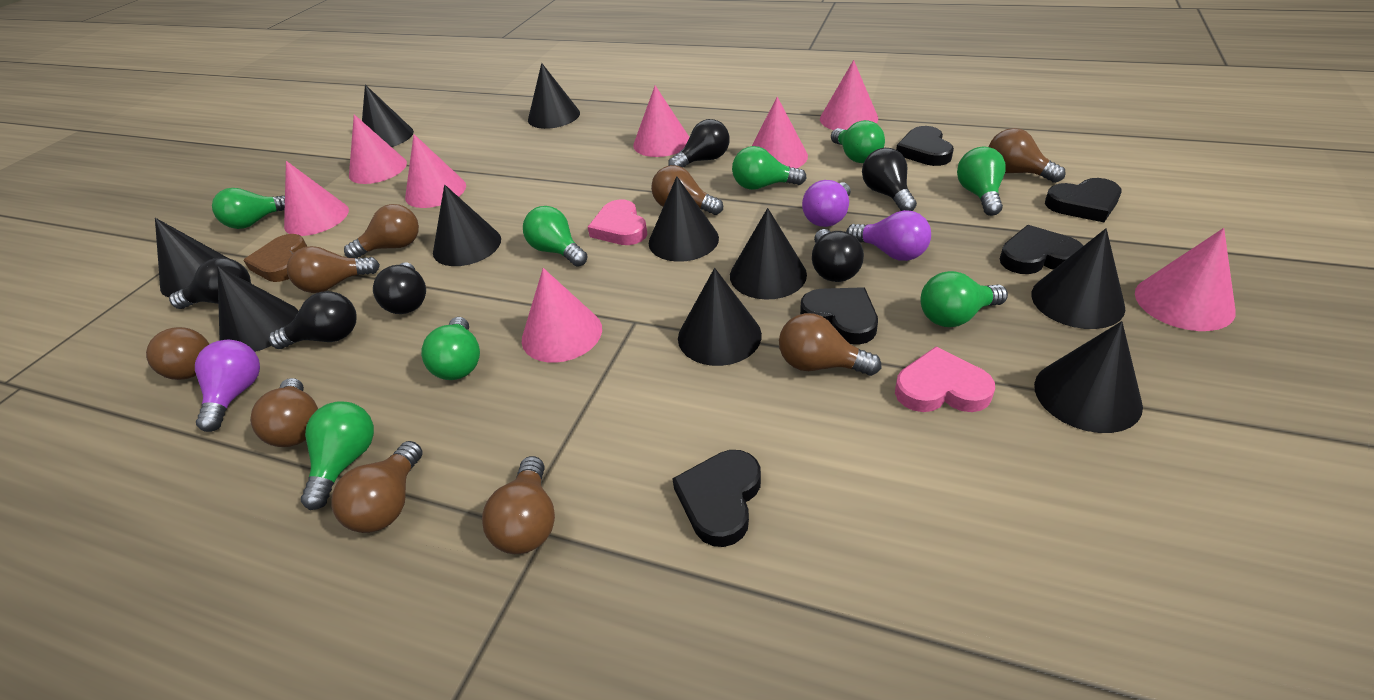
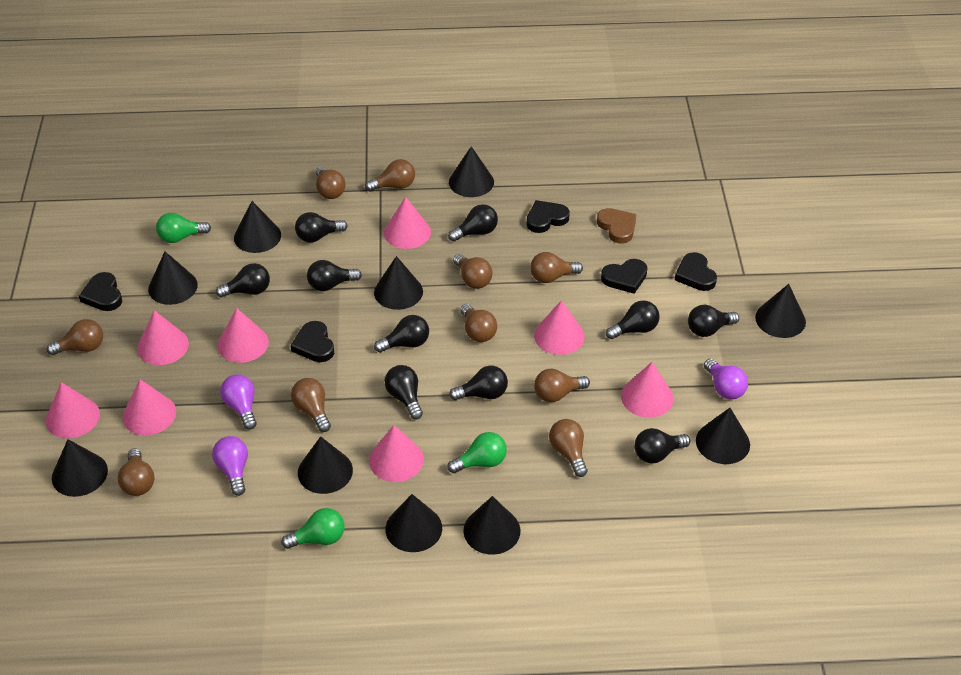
black light bulb: 6 -> 10
brown light bulb: 9 -> 10
green light bulb: 8 -> 3
pink heart: 2 -> 0

